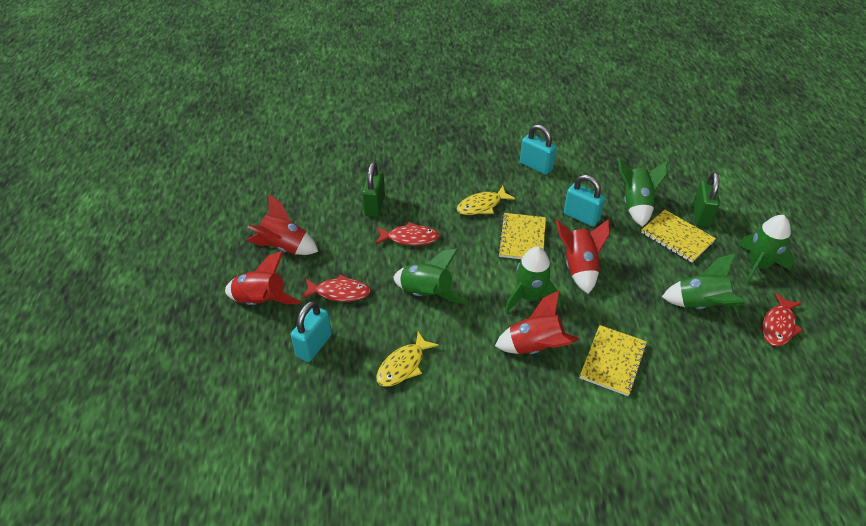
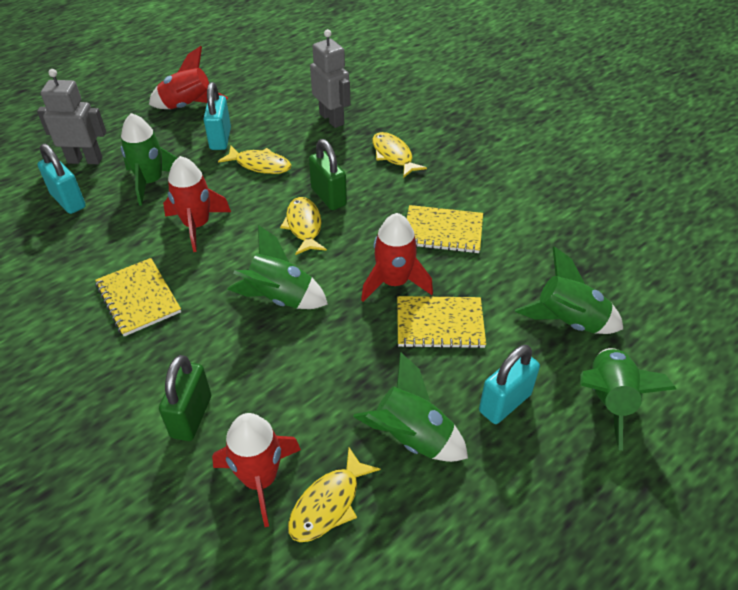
grey robot: 0 -> 2
red fish: 3 -> 0
yellow fish: 2 -> 4

